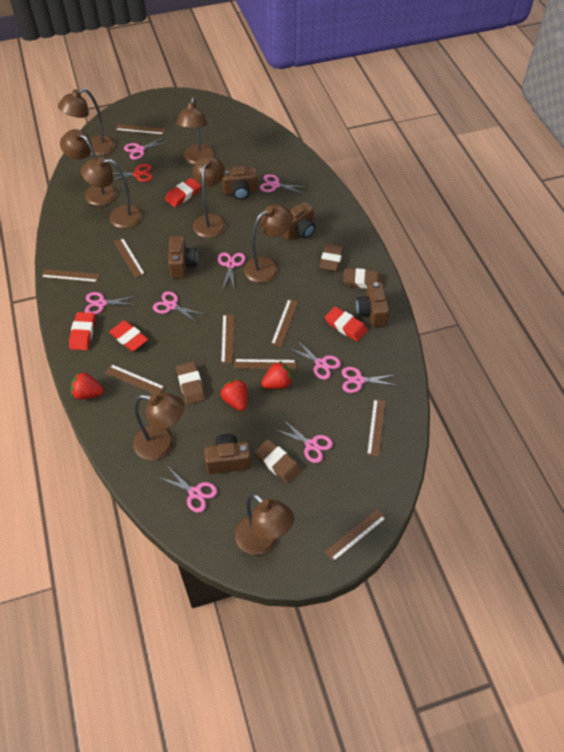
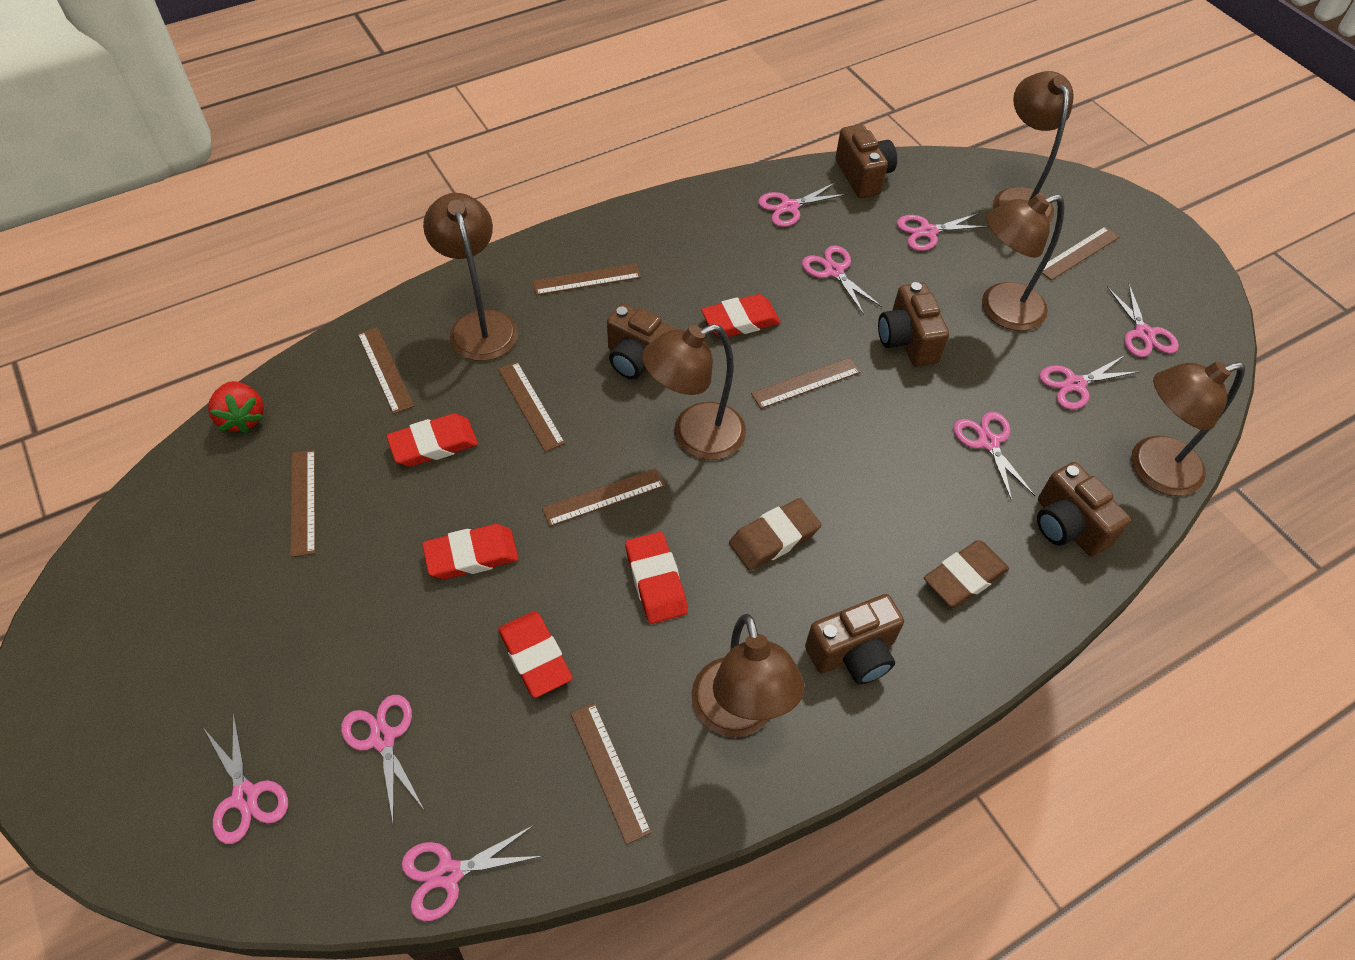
brown eraser: 4 -> 2
brown lamp: 8 -> 6
brown ruler: 9 -> 8
red eraser: 4 -> 5
red scissors: 1 -> 0
red strawberry: 3 -> 1

